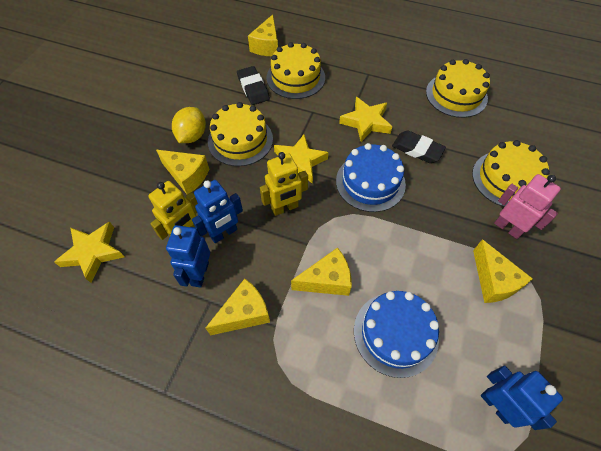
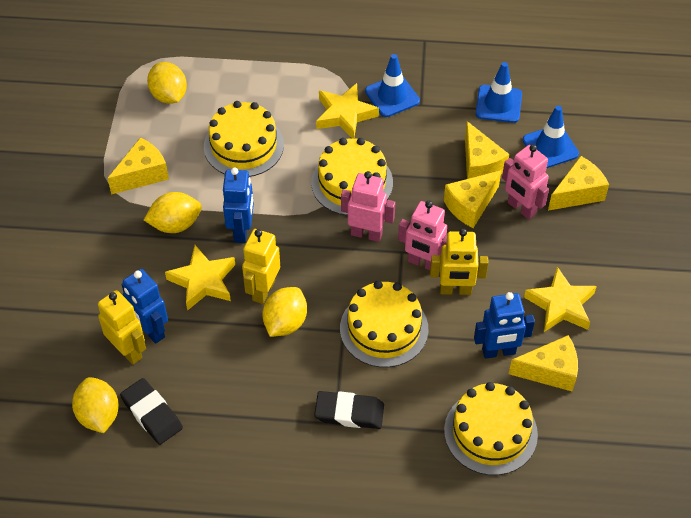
blue cake: 2 -> 0
blue traffic cone: 0 -> 3
pink robot: 1 -> 3
yellow lemon: 1 -> 4
yellow robot: 2 -> 3

